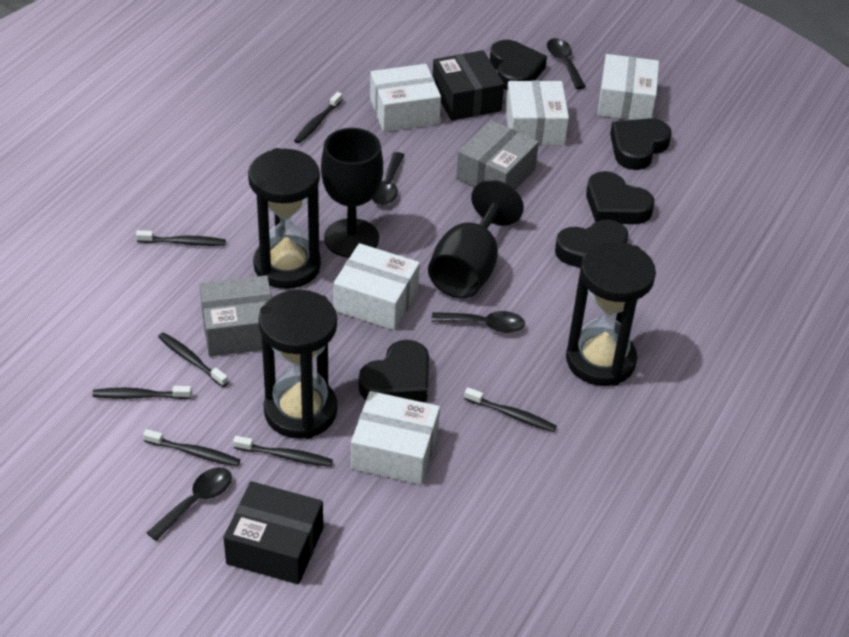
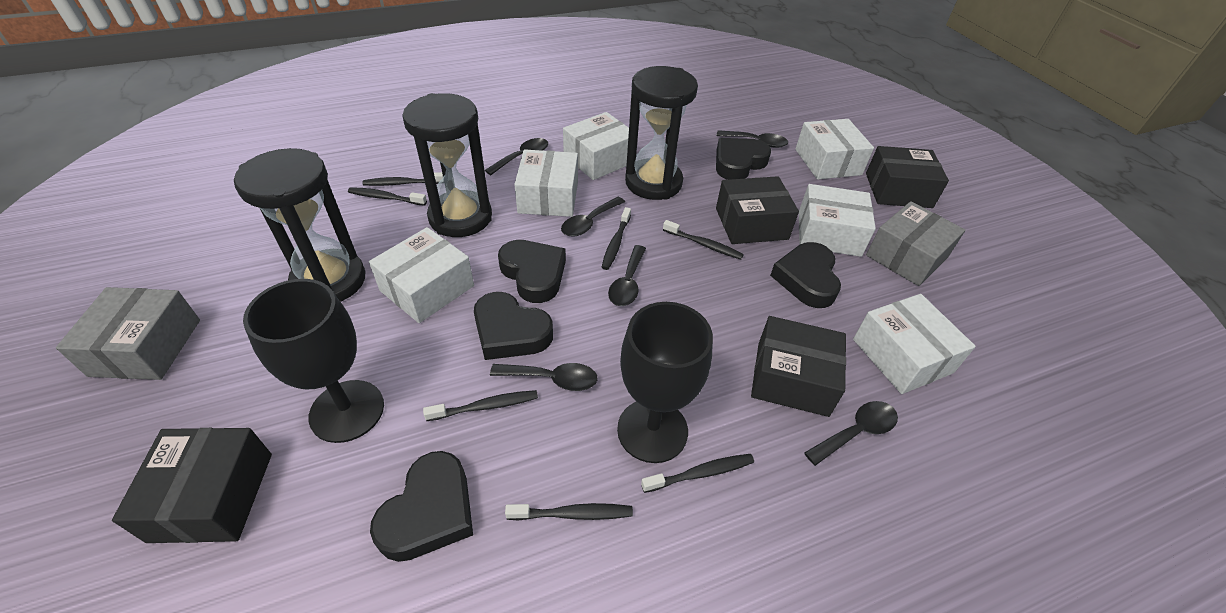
black box: 2 -> 4
black spoon: 4 -> 6
white box: 5 -> 6

